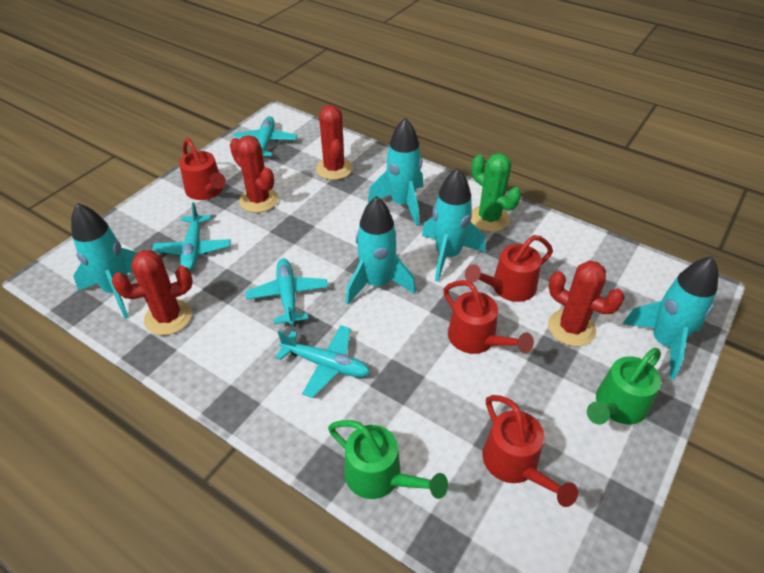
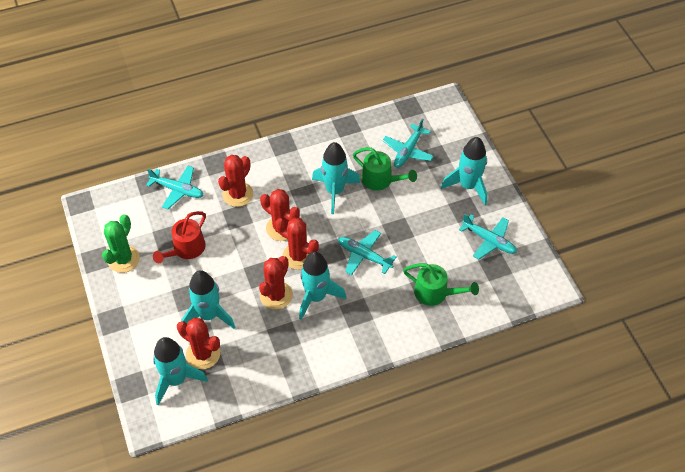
red cactus: 4 -> 5
red watering can: 4 -> 1

